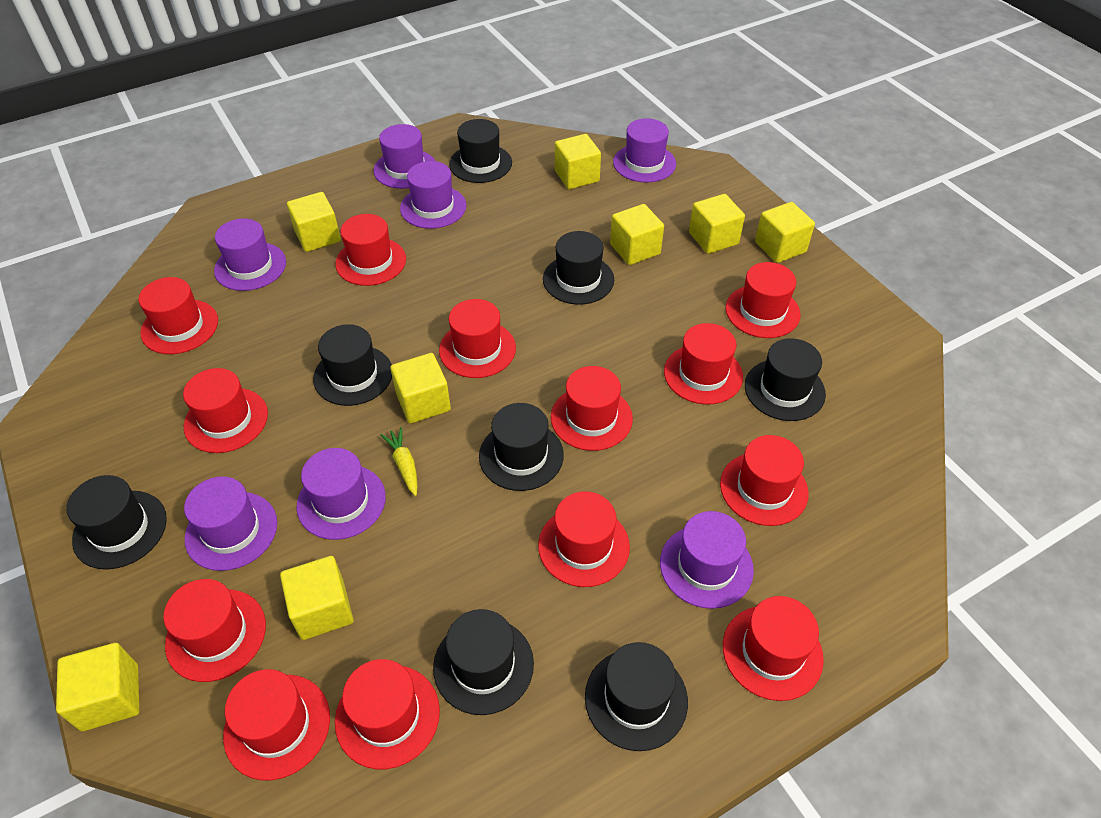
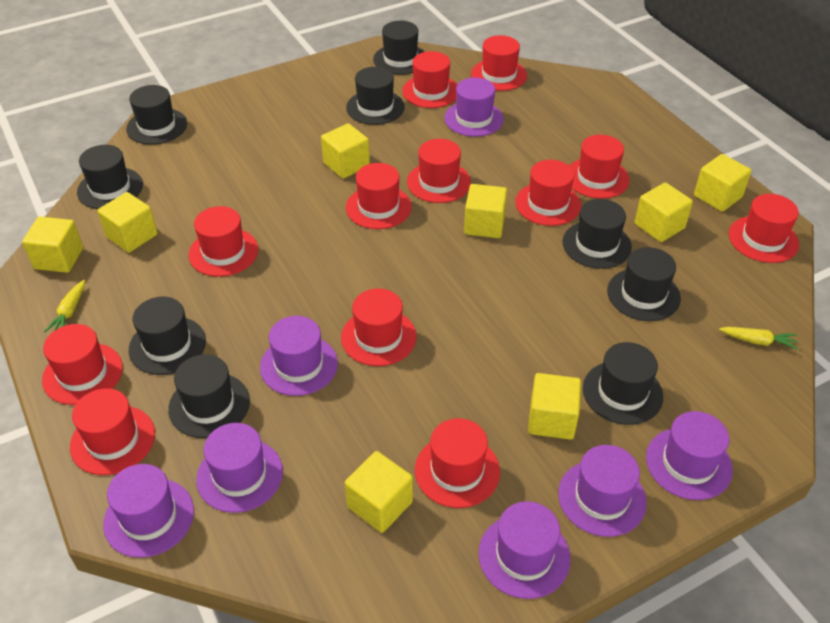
black hat: 8 -> 9
red hat: 13 -> 12
yellow carrot: 1 -> 2

